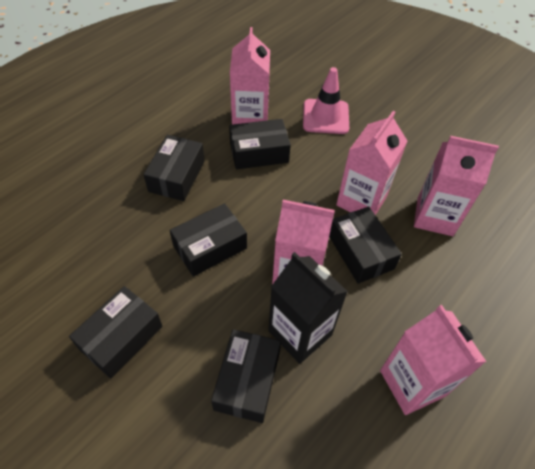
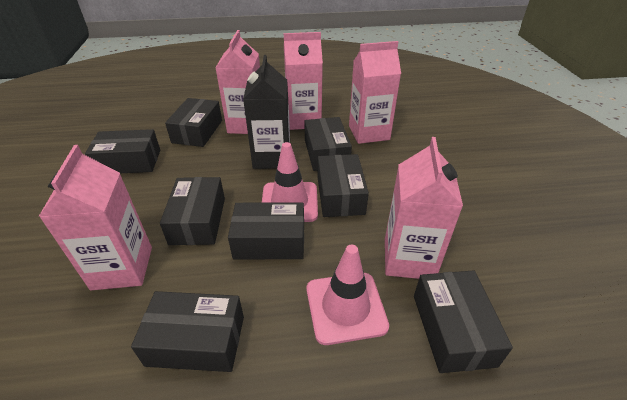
black box: 6 -> 8
pink traffic cone: 1 -> 2

